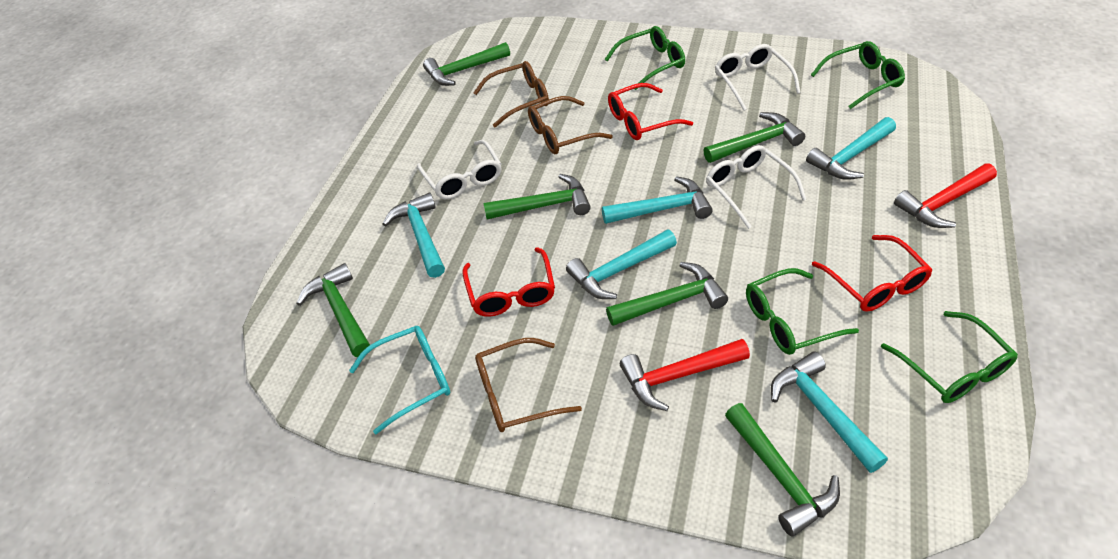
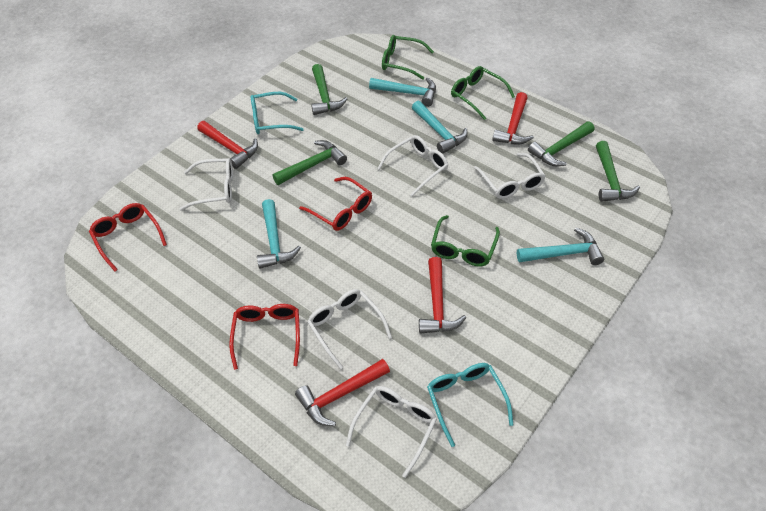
brown glasses: 3 -> 0
green glasses: 4 -> 3
green hammer: 6 -> 4
red hammer: 2 -> 4
turquoise glasses: 1 -> 2
turquoise hammer: 5 -> 4
white glasses: 3 -> 5

